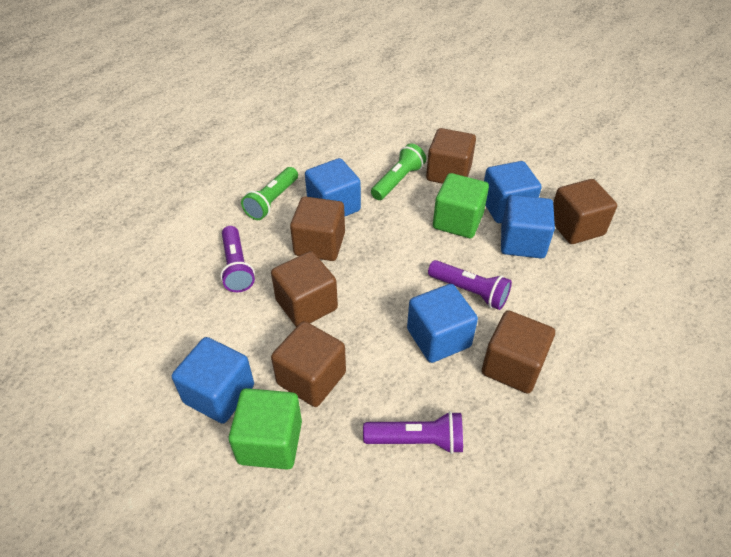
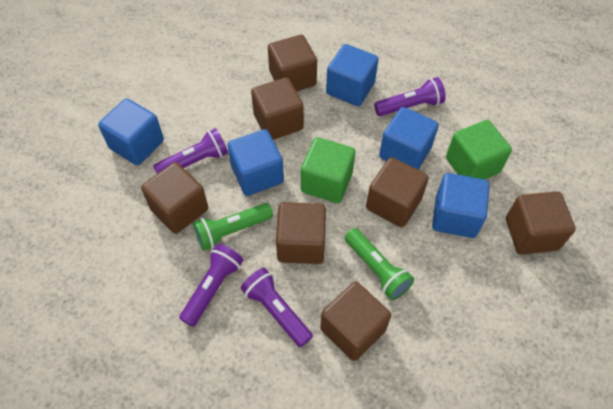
brown cube: 6 -> 7
purple flashlight: 3 -> 4

